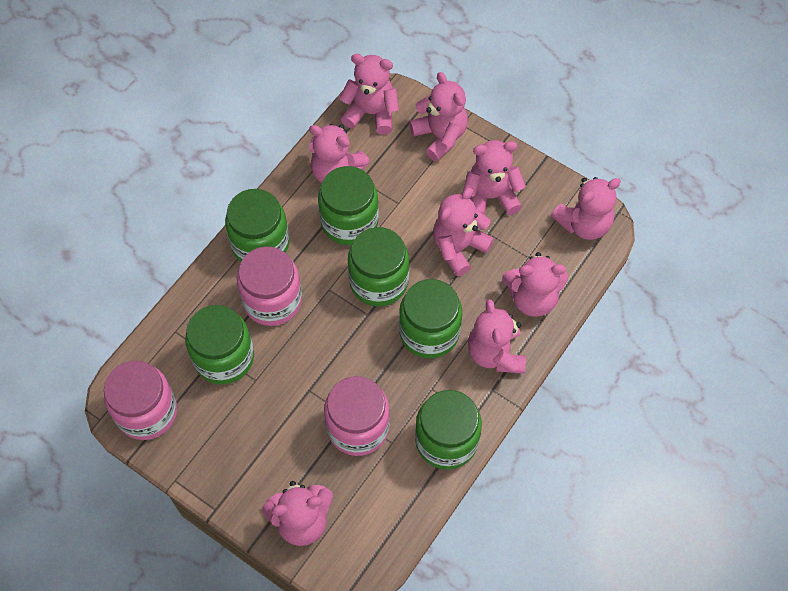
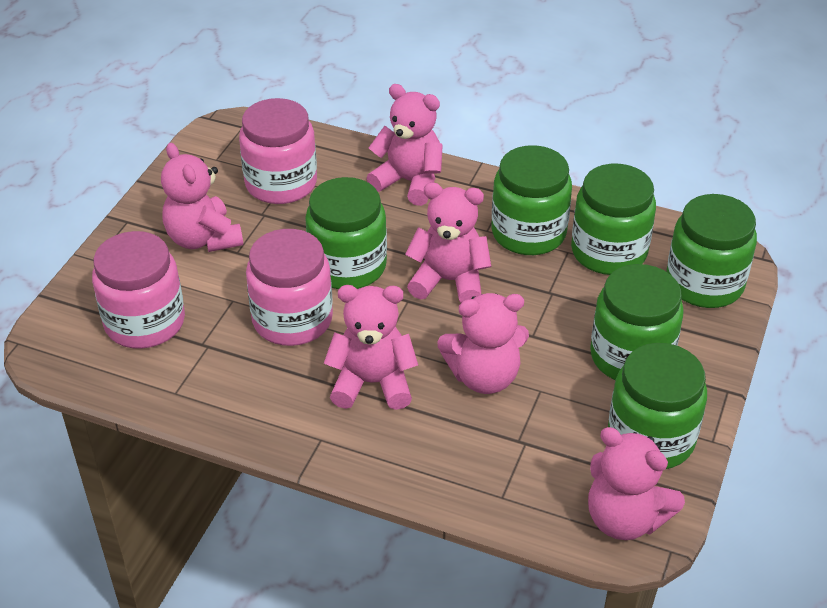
pink teddy bear: 9 -> 6

